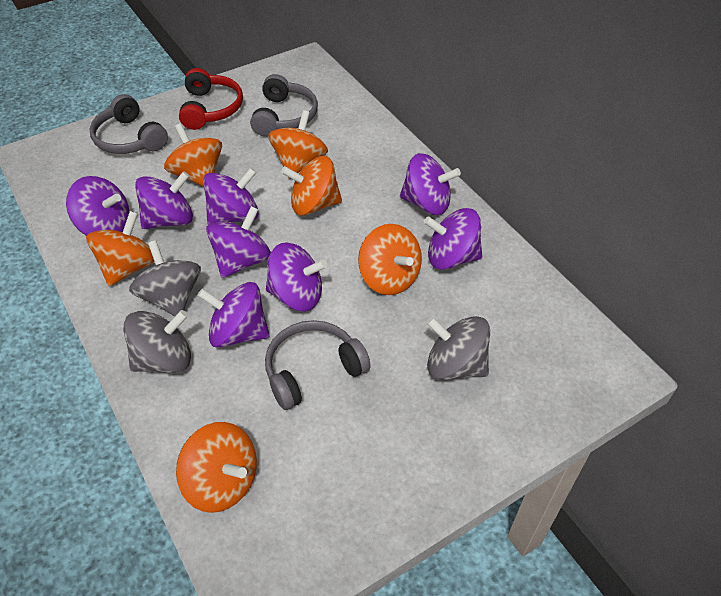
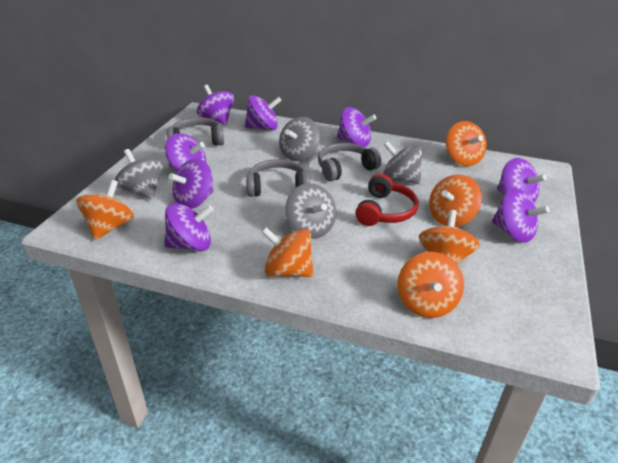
grey spinning top: 3 -> 4

